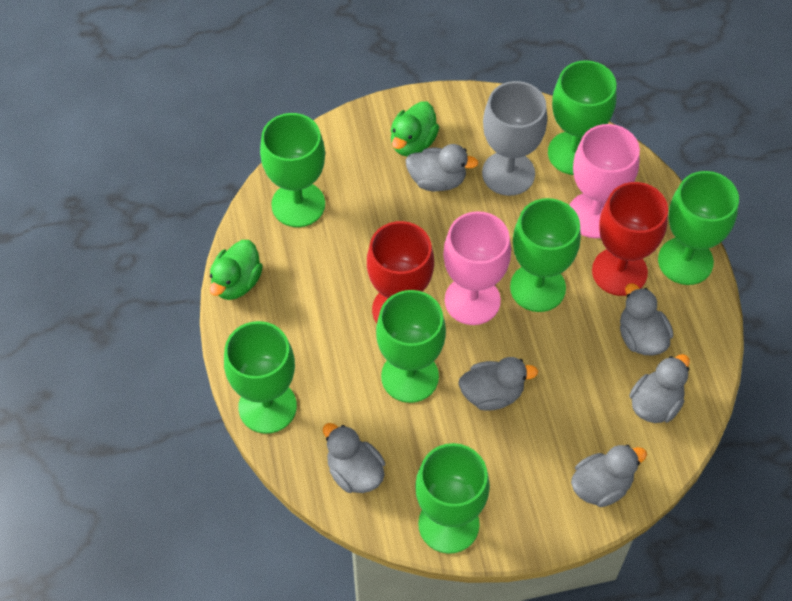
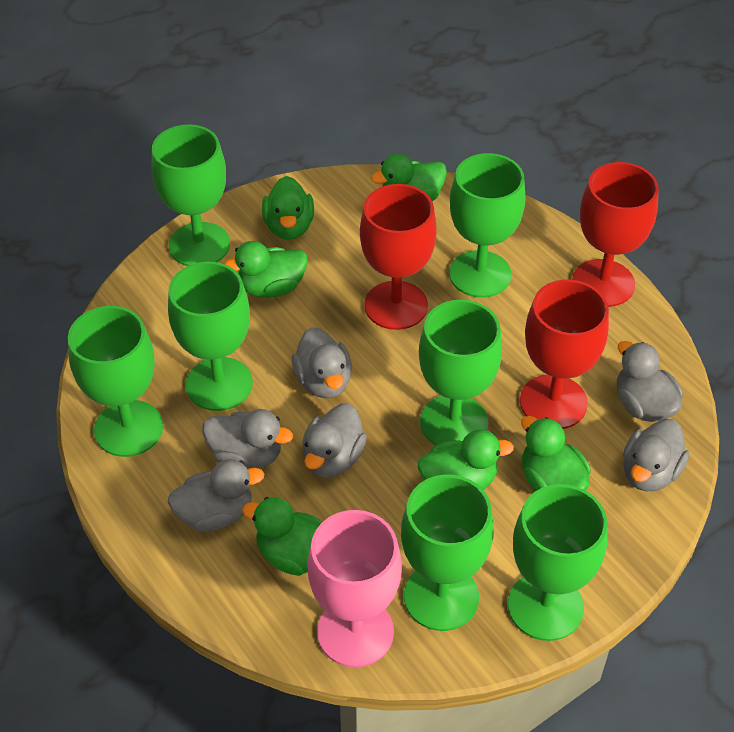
green duck: 2 -> 6
grey goblet: 1 -> 0
pink goblet: 2 -> 1
red goblet: 2 -> 3

